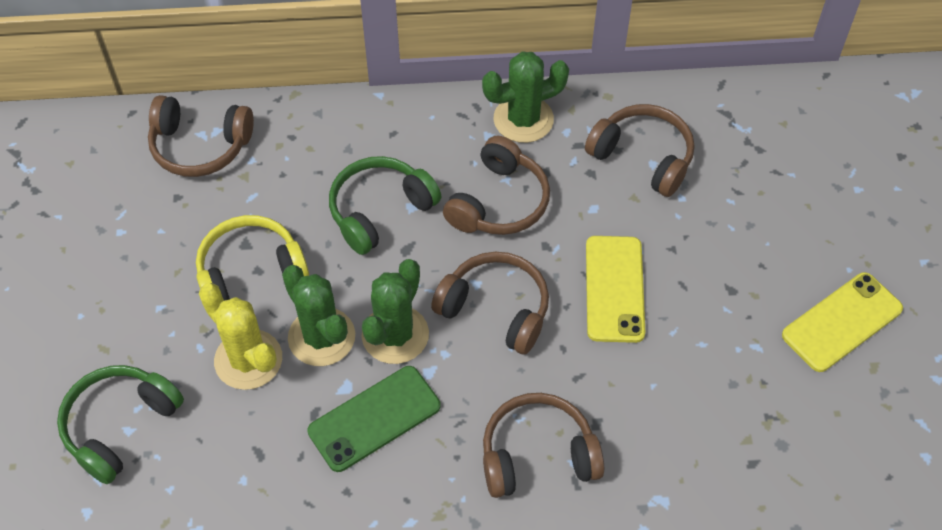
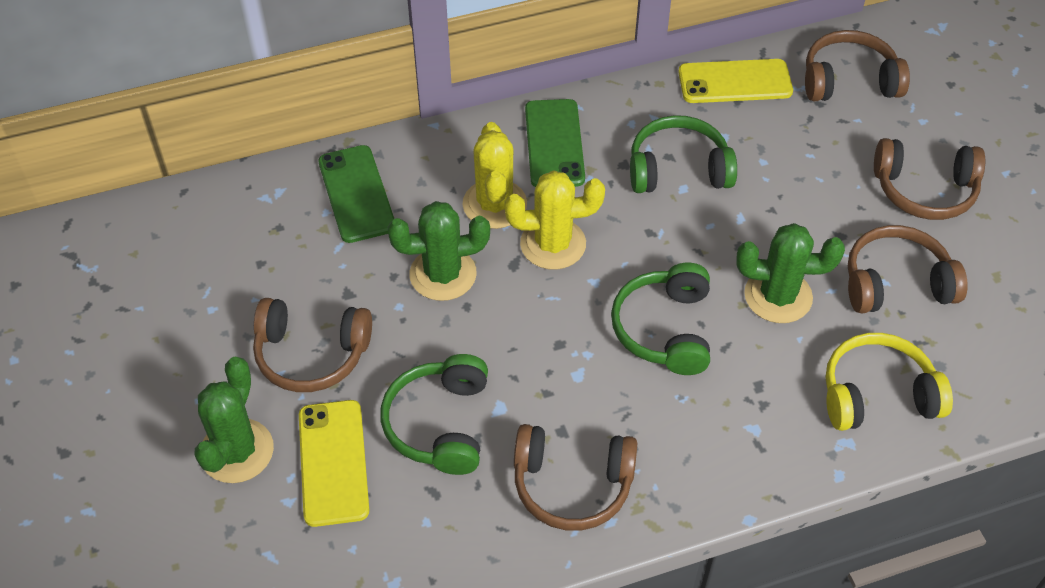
green headphones: 2 -> 3
green phone: 1 -> 2
yellow cactus: 1 -> 2

